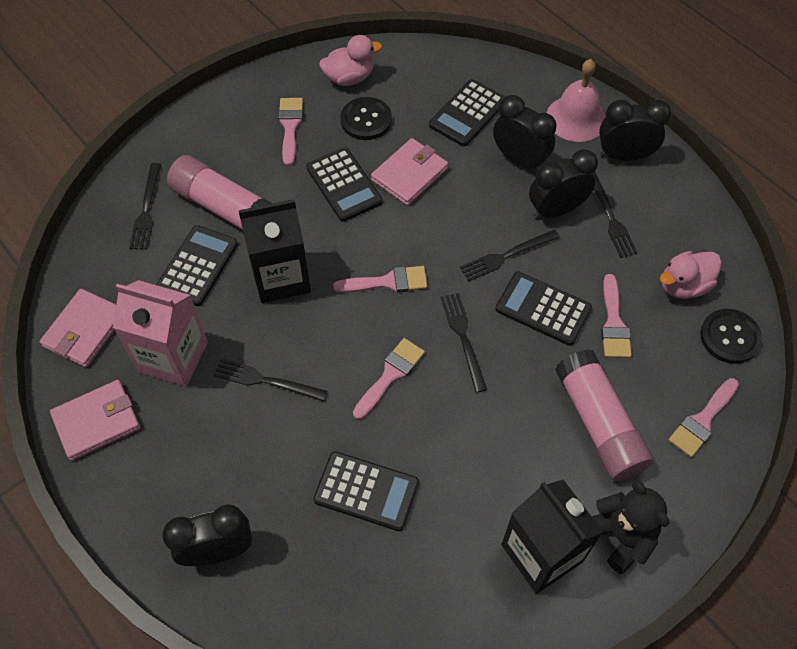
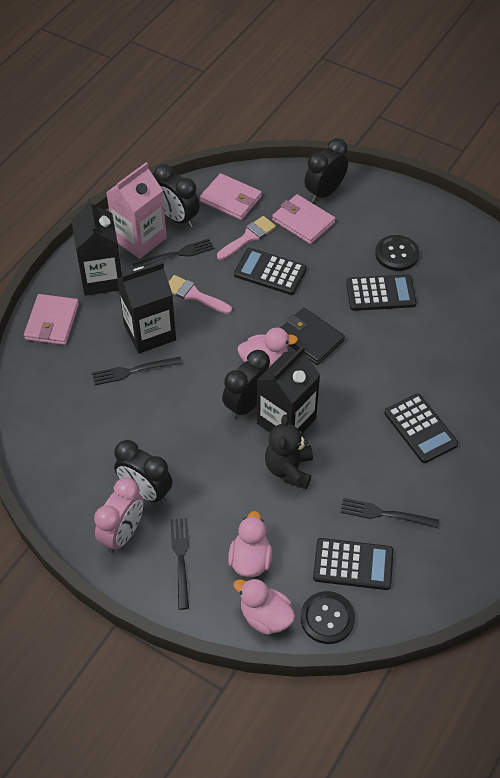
black calculator: 5 -> 4
black carton: 2 -> 3
black fork: 5 -> 4
black wallet: 0 -> 1
pink bell: 1 -> 0
pink brush: 5 -> 2
pink clock: 0 -> 1
pink duck: 2 -> 3
pink glue stick: 2 -> 0

